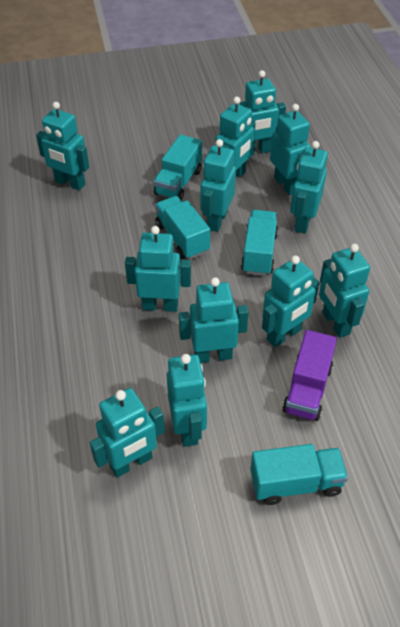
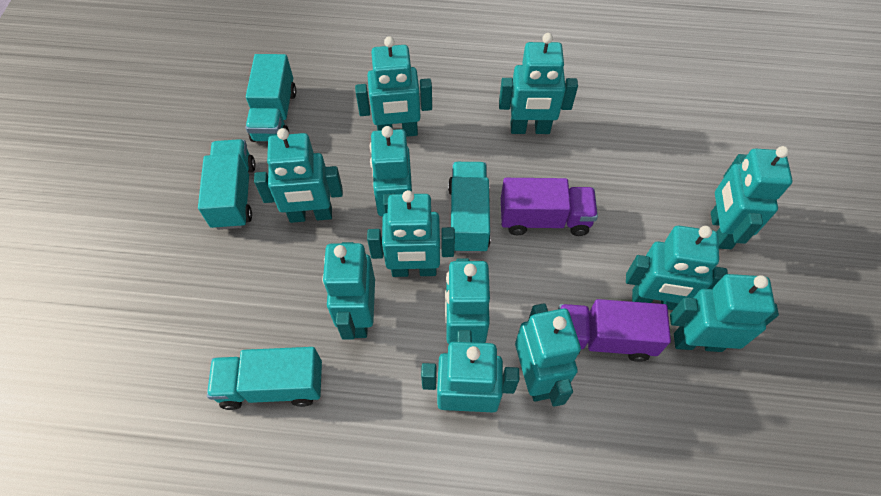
purple truck: 1 -> 2

